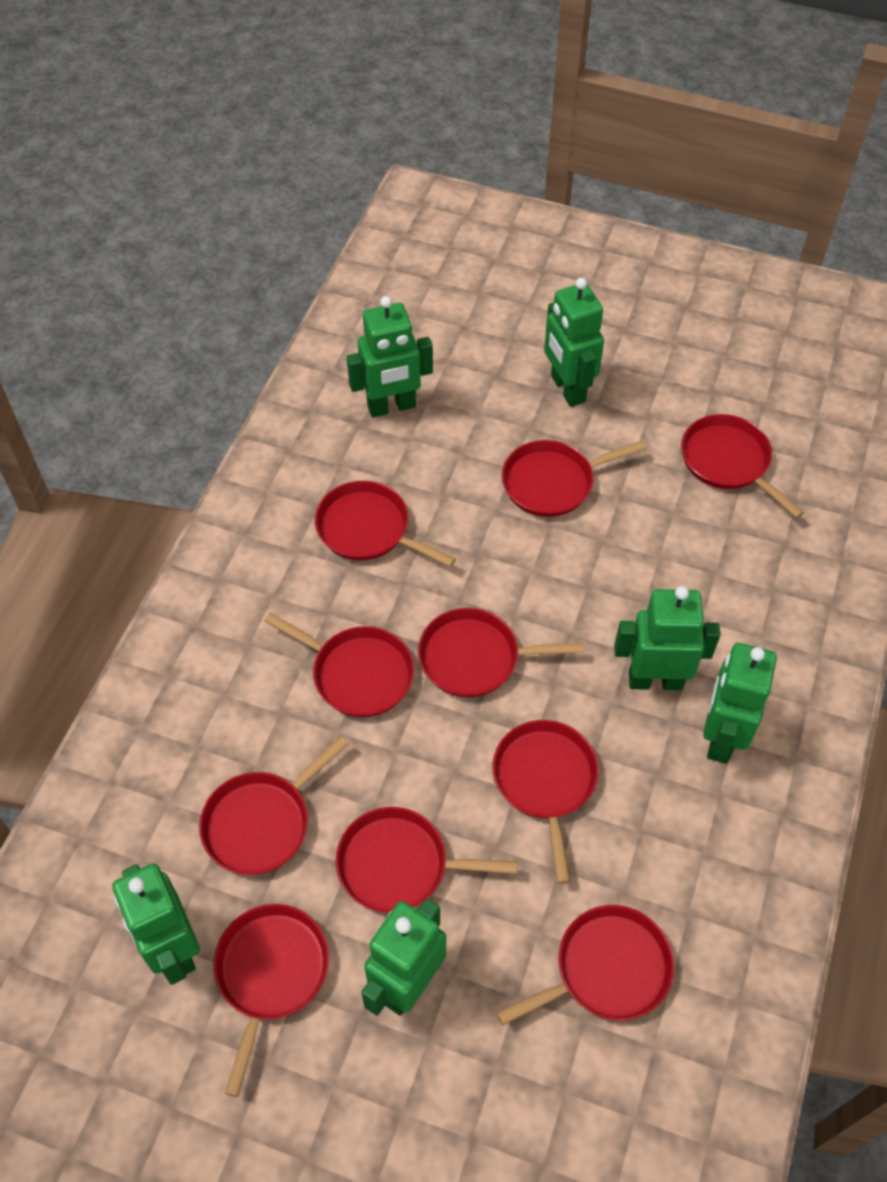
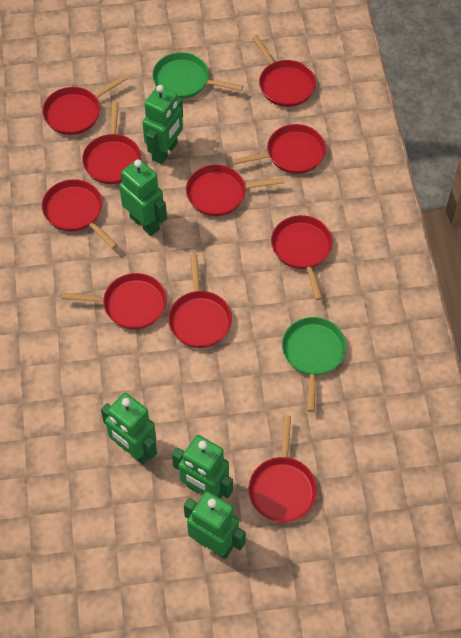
green pan: 0 -> 2
green robot: 6 -> 5

